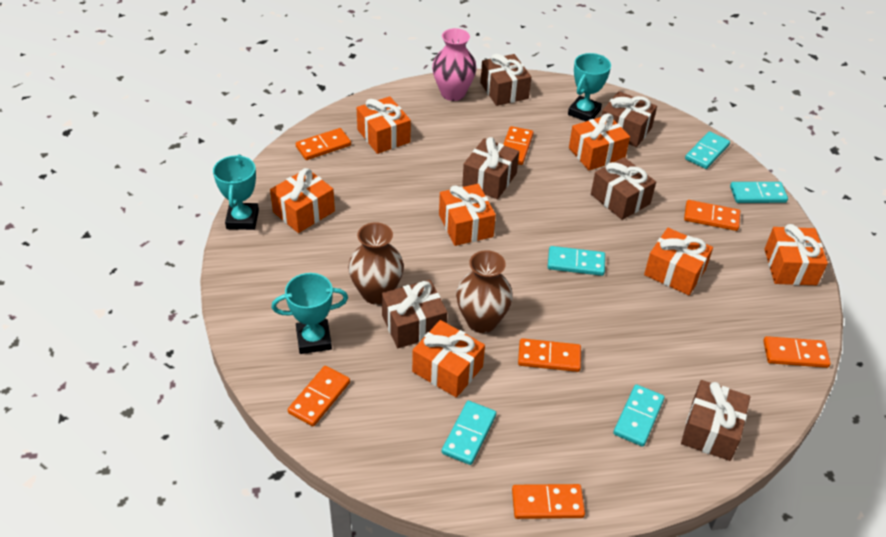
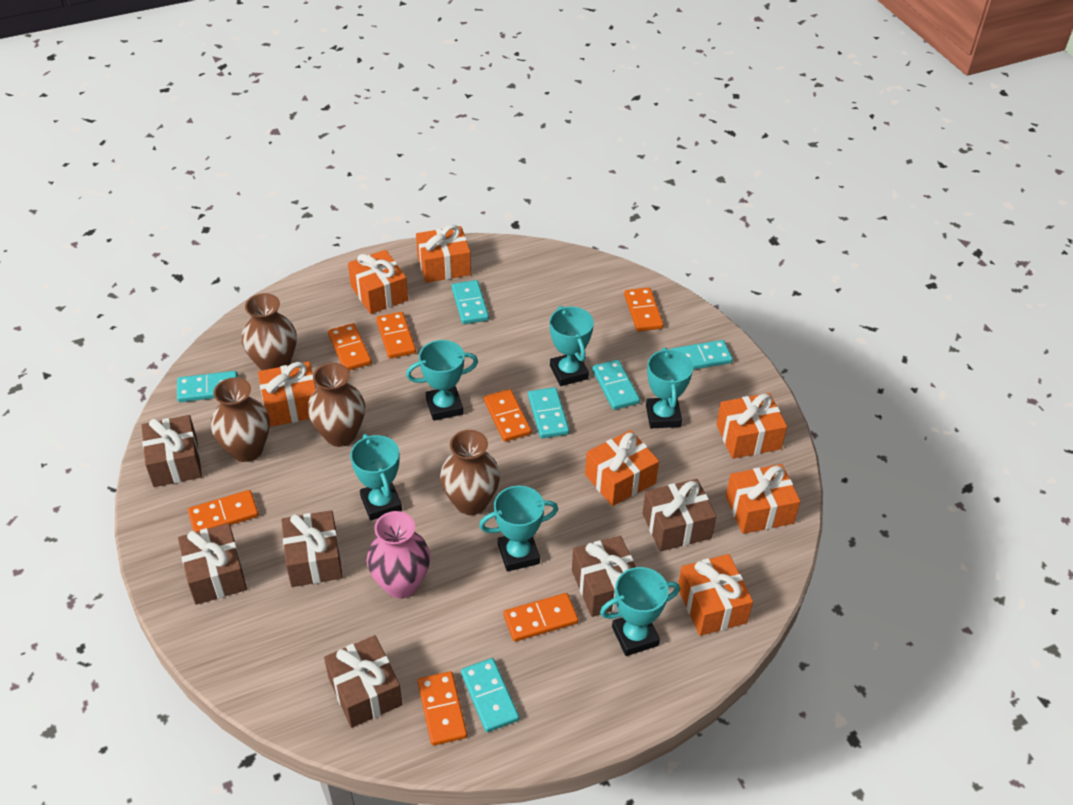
brown vase: 2 -> 4
turquoise domino: 5 -> 6
turquoise trophy: 3 -> 6

